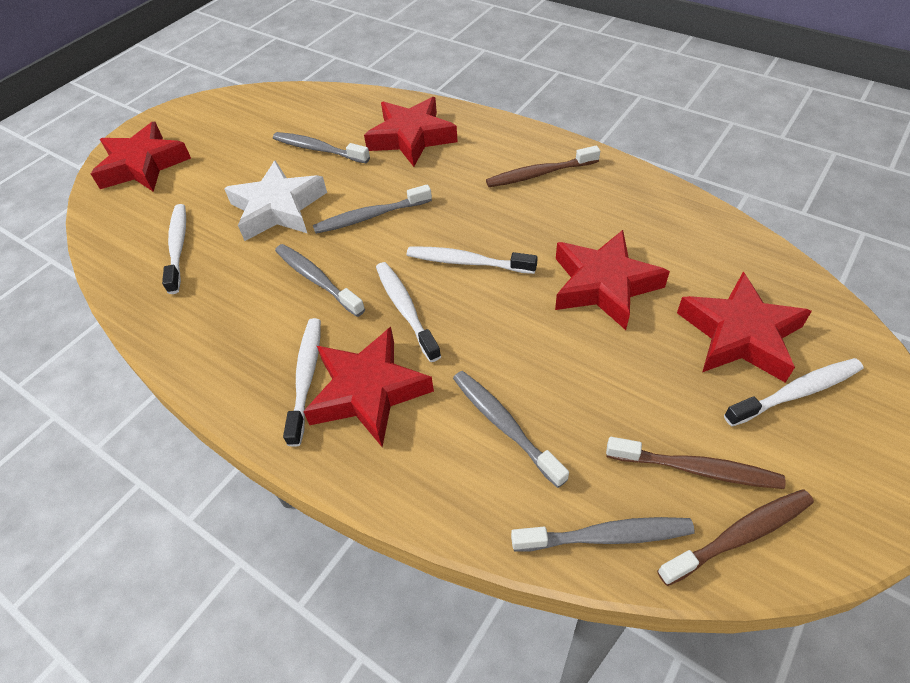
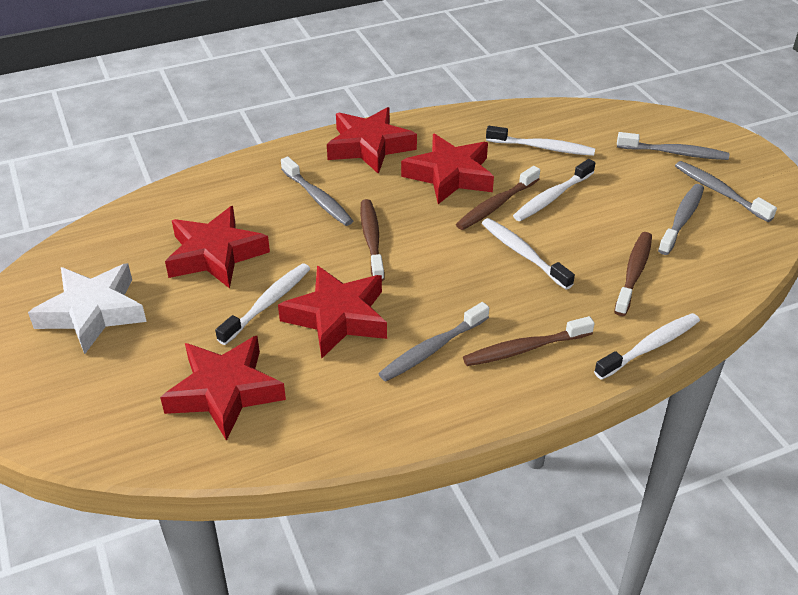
brown toothbrush: 3 -> 4

